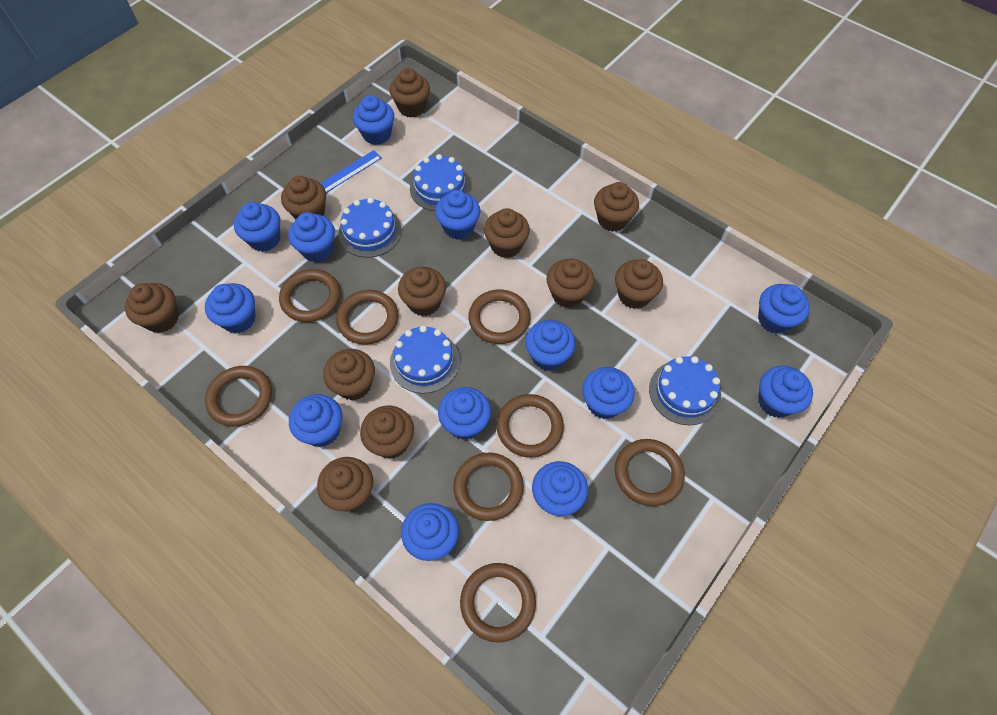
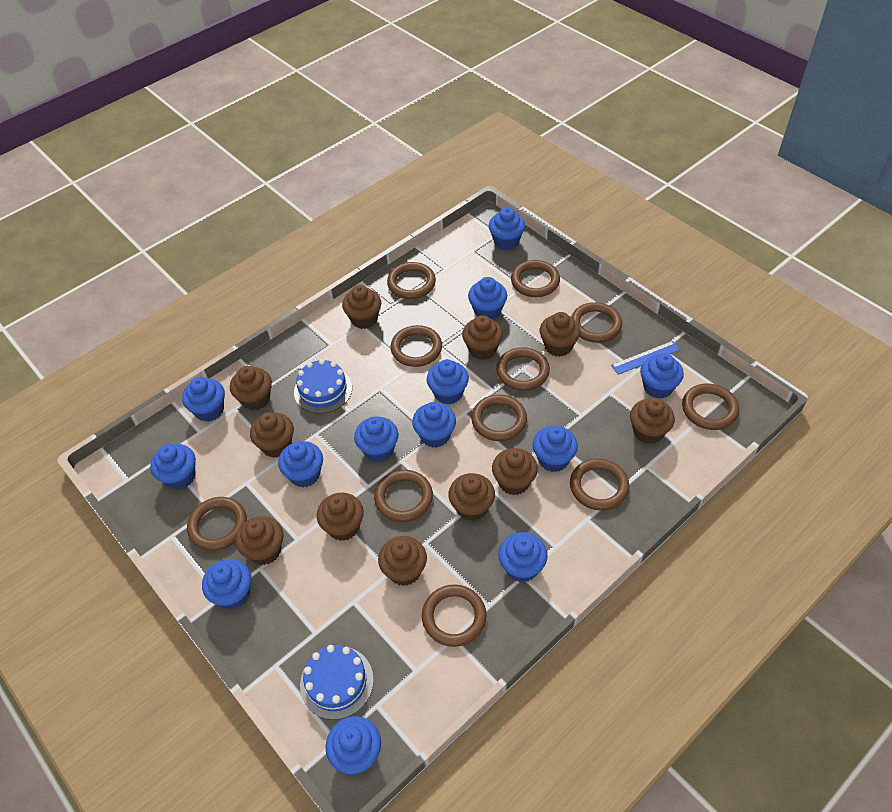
blue cake: 4 -> 2
brown ring: 8 -> 11

